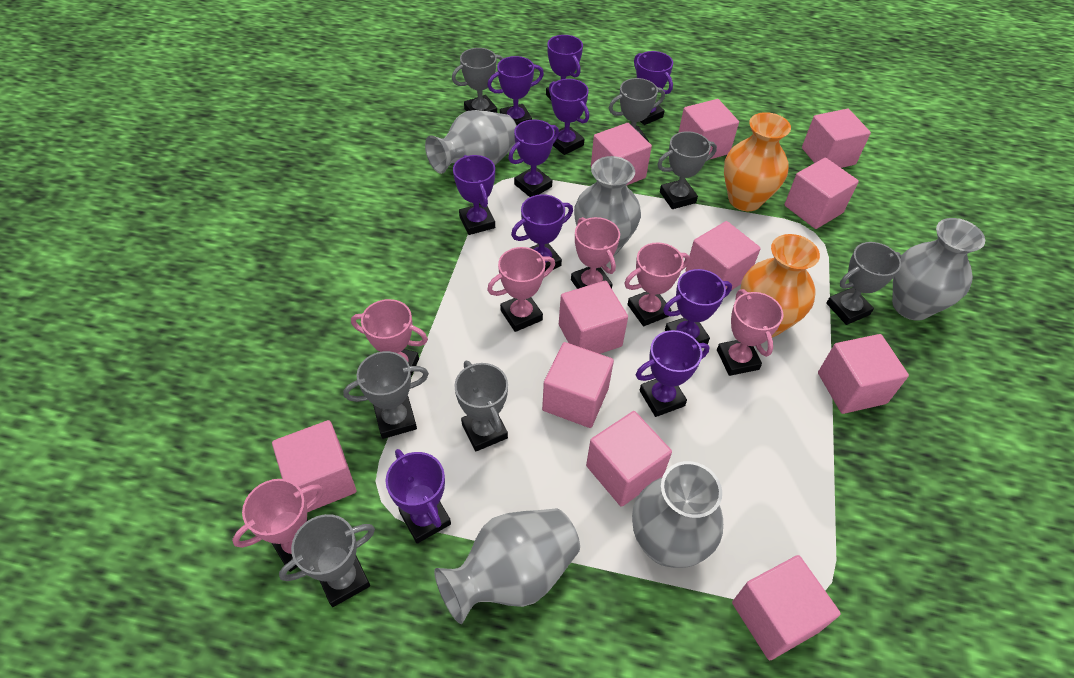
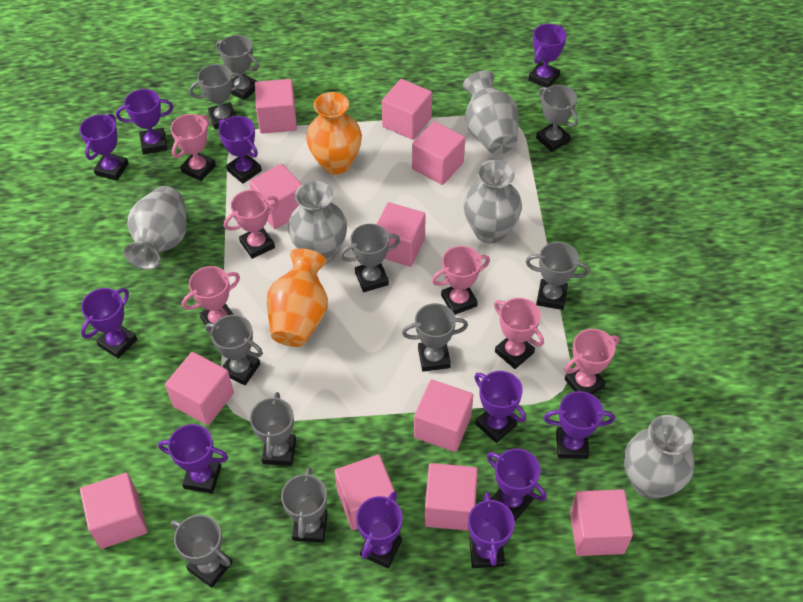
grey trophy: 7 -> 10
purple trophy: 10 -> 11

